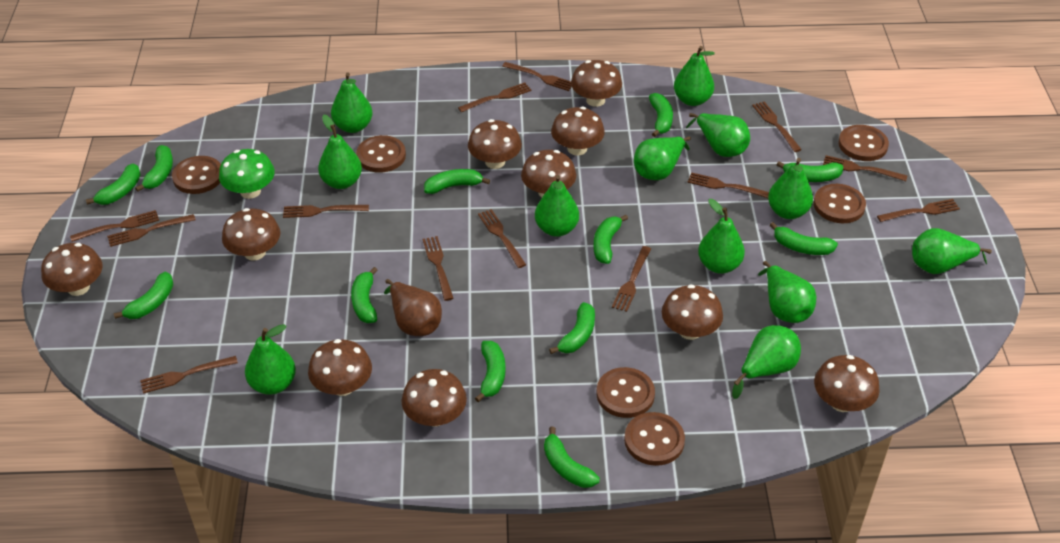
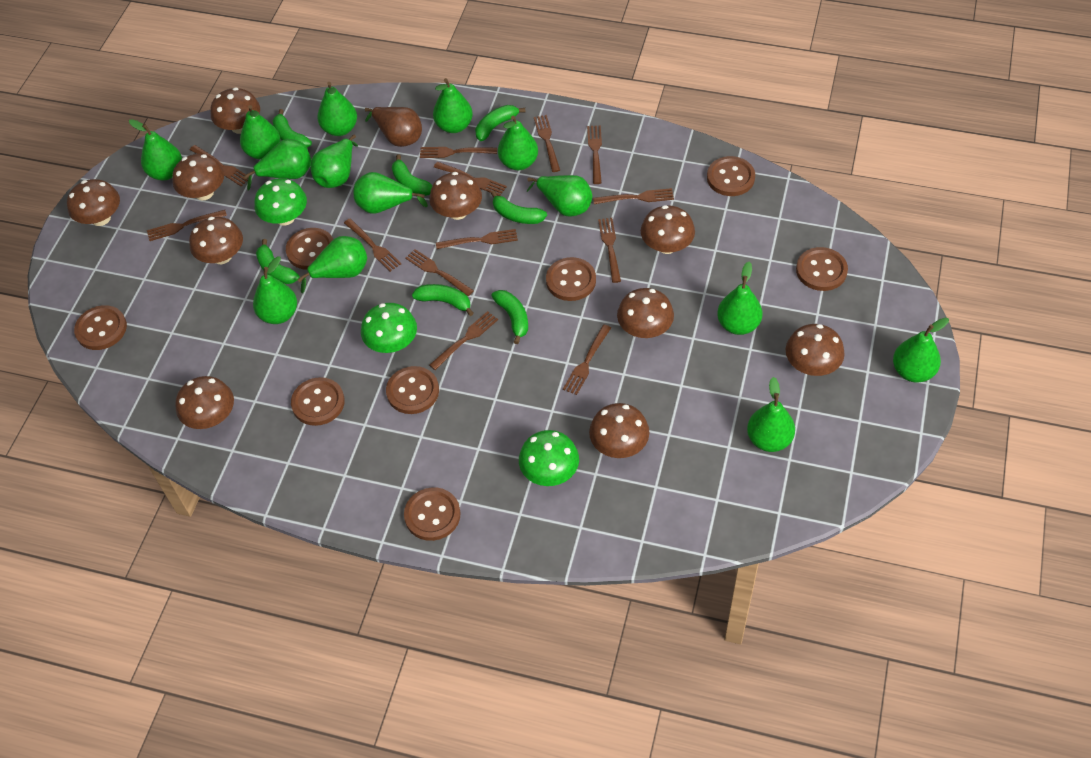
brown button: 6 -> 8
green banana: 12 -> 7
green mushroom: 1 -> 3
green pear: 12 -> 14

